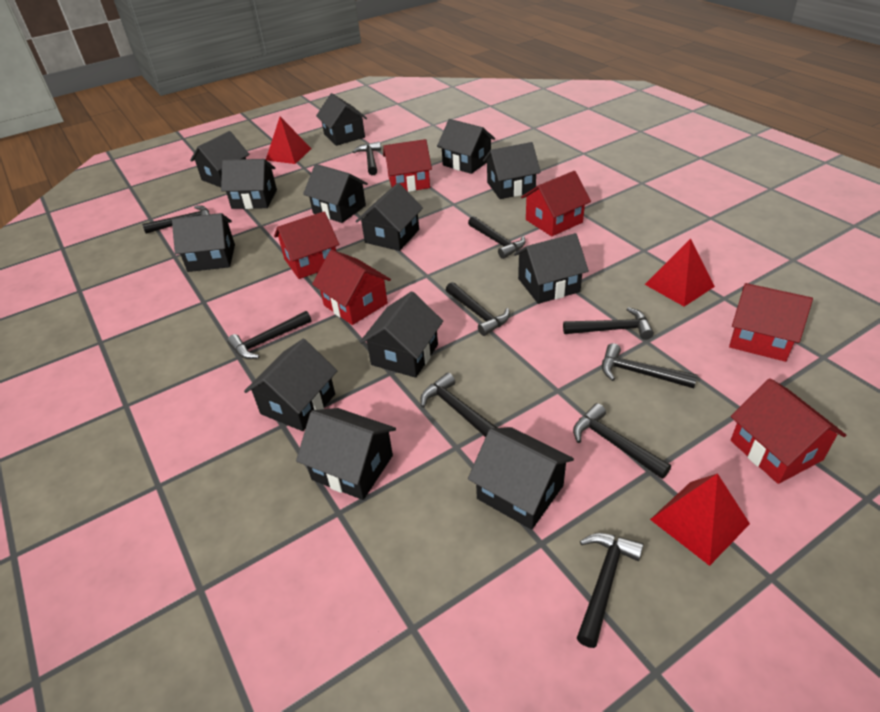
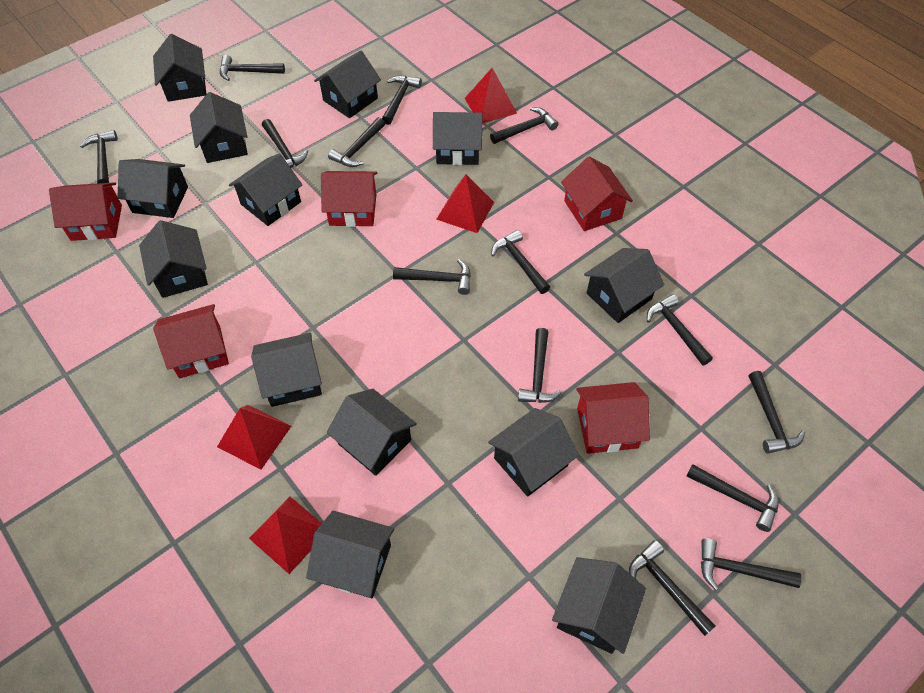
black hammer: 10 -> 14
red house: 6 -> 5
red pyramid: 3 -> 4

